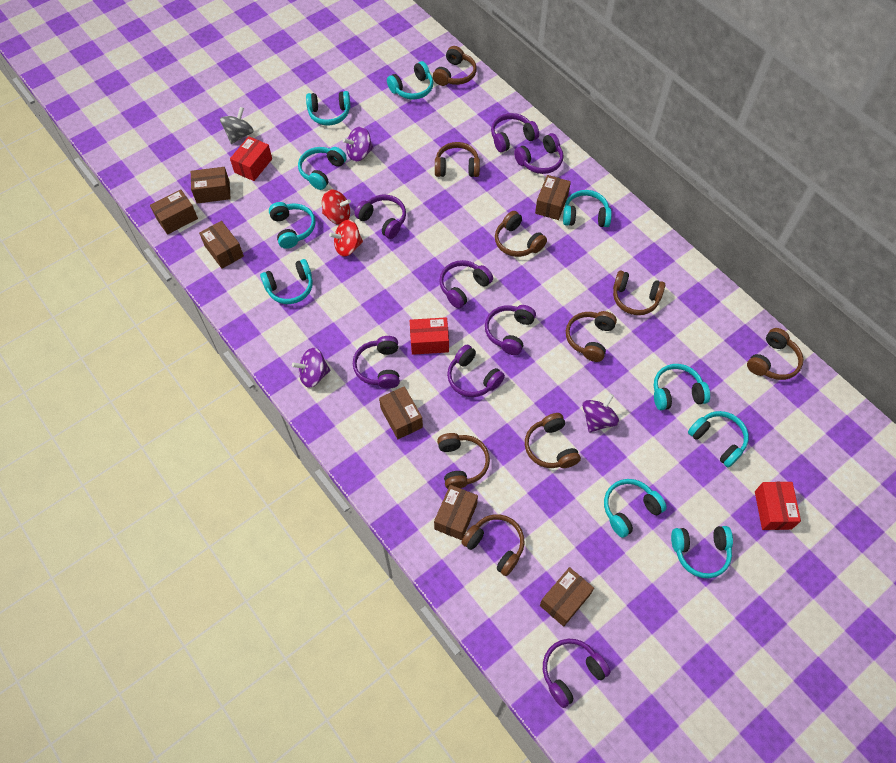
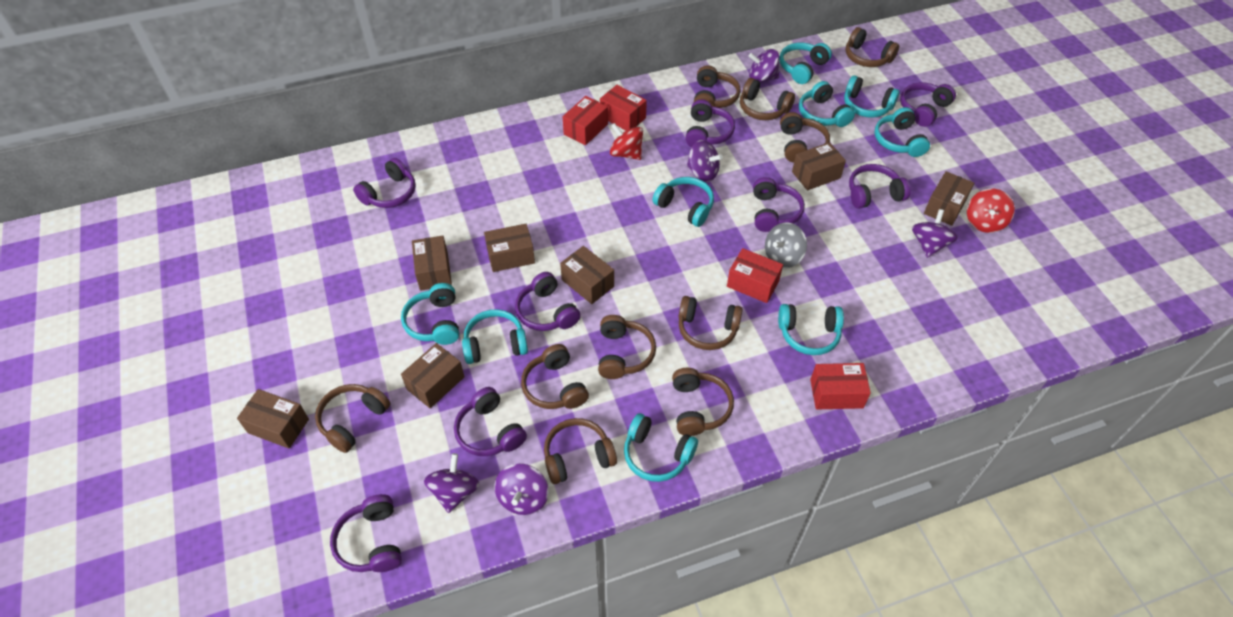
brown headphones: 9 -> 10
purple spinning top: 3 -> 5
red box: 3 -> 4
turquoise headphones: 10 -> 9

